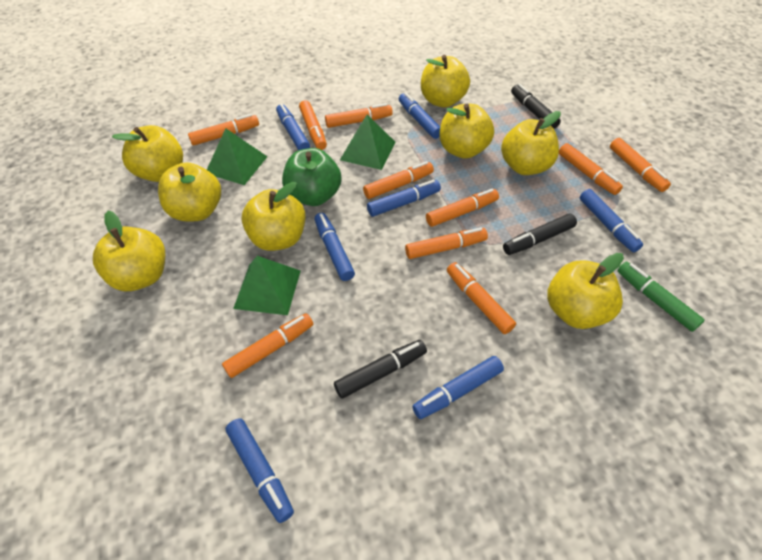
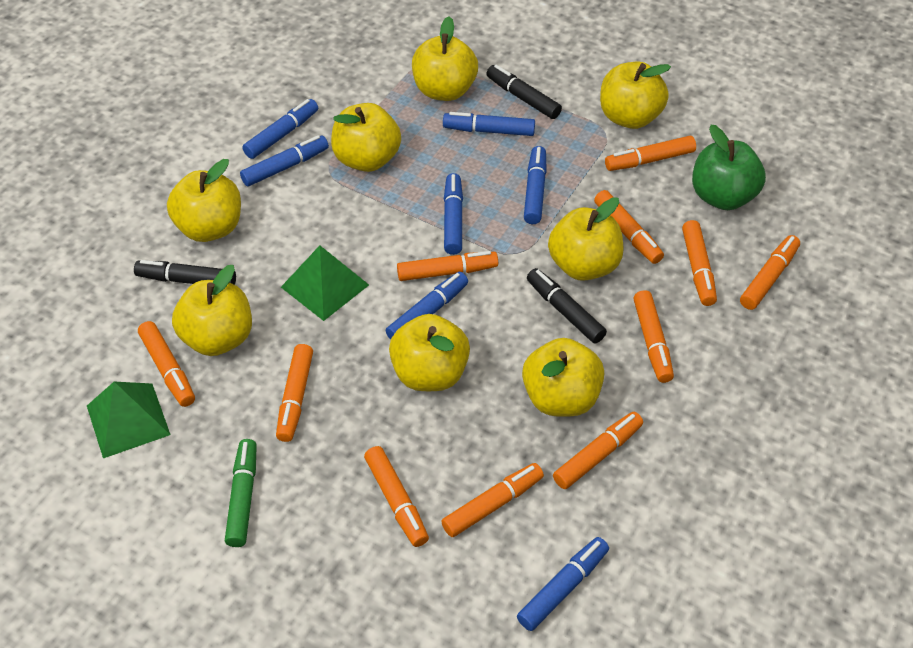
green pyramid: 3 -> 2
orange marker: 10 -> 11

